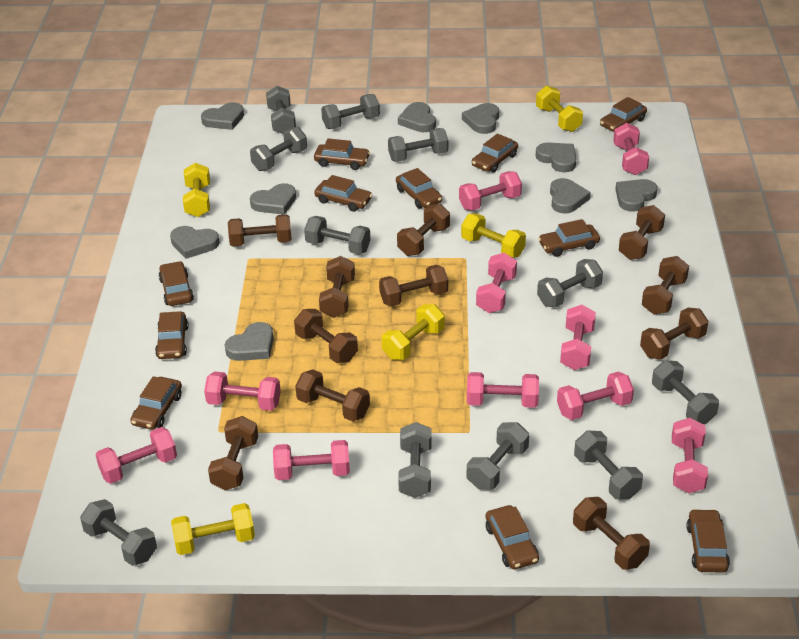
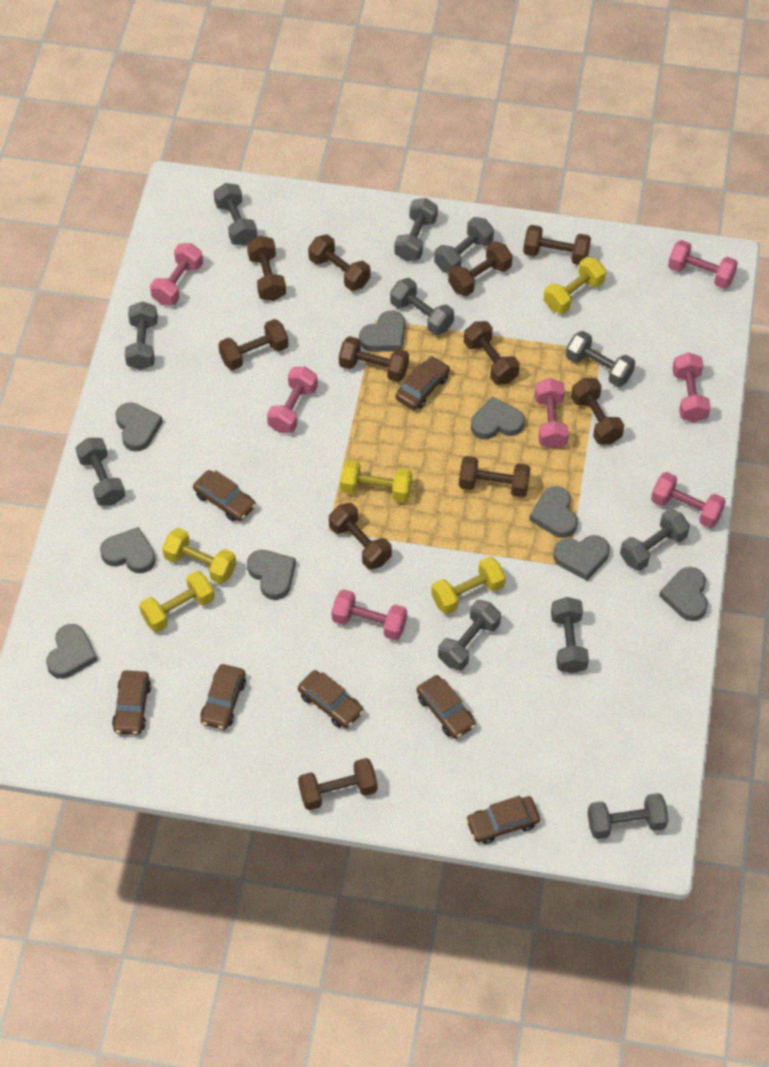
brown car: 11 -> 7
pink dumbbell: 10 -> 7

